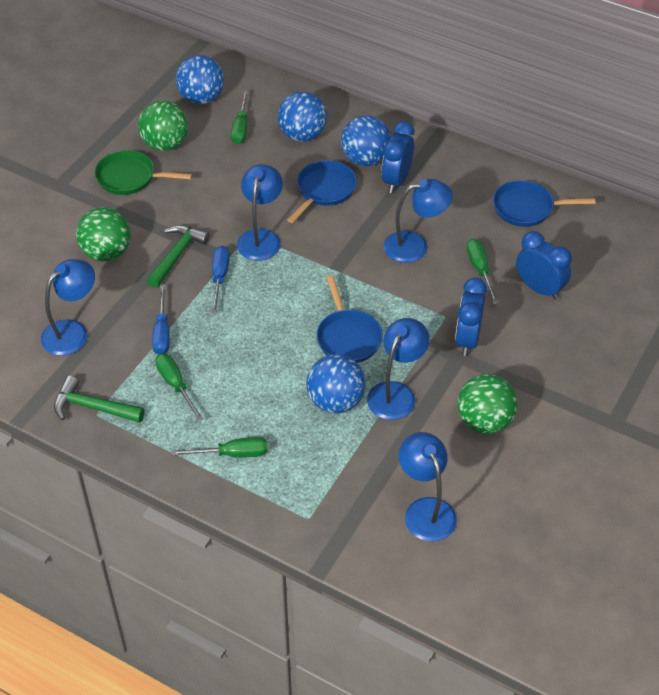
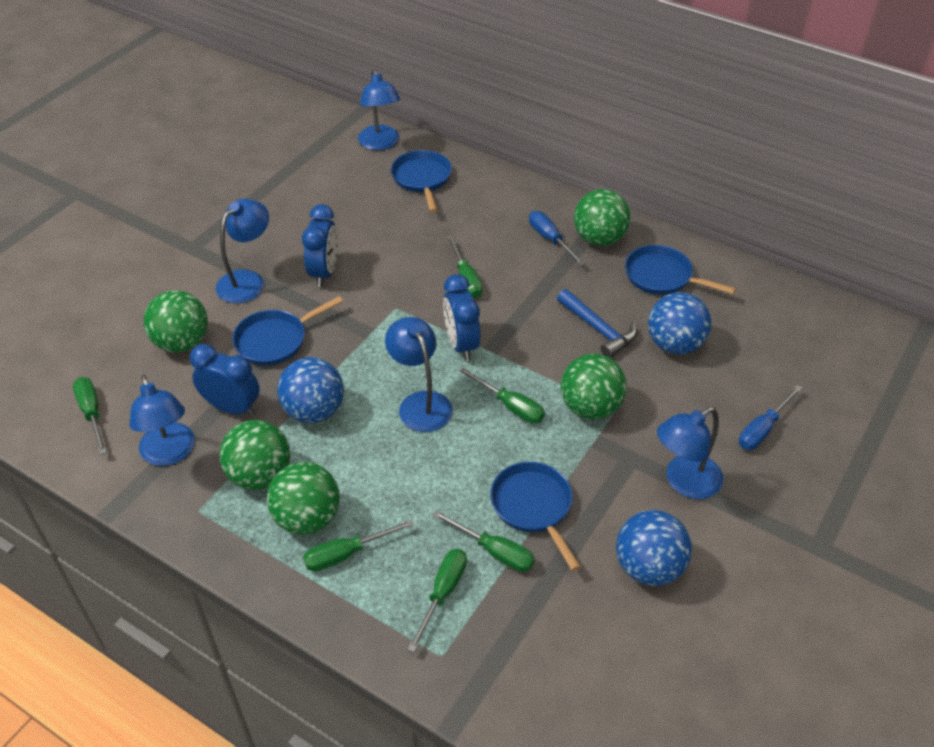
blue ball: 4 -> 3
blue hammer: 0 -> 1
blue pan: 3 -> 4
green ball: 3 -> 5
green hammer: 2 -> 0
green pan: 1 -> 0
green screwdriver: 4 -> 6

